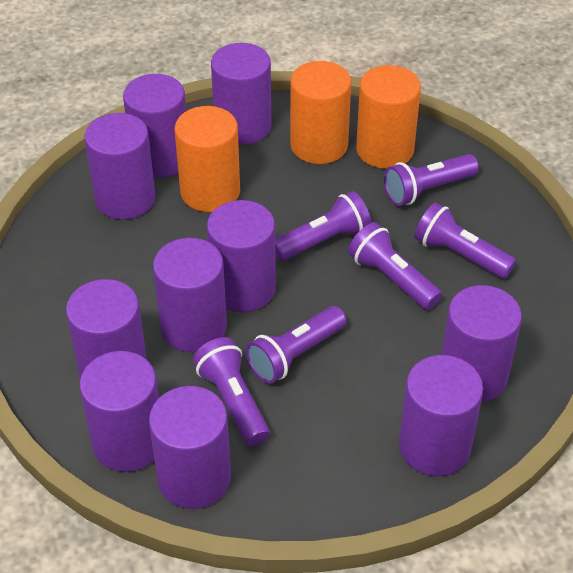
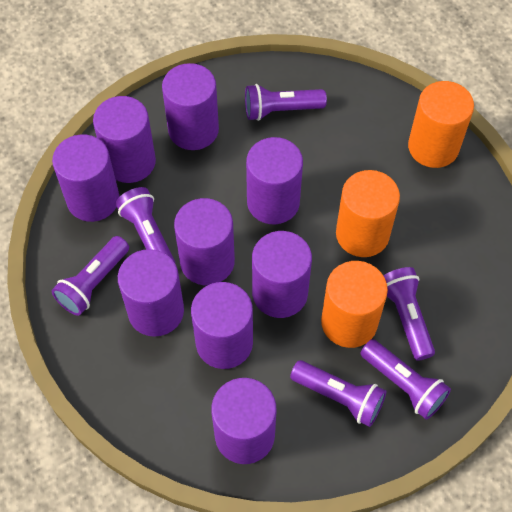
purple cylinder: 10 -> 9

